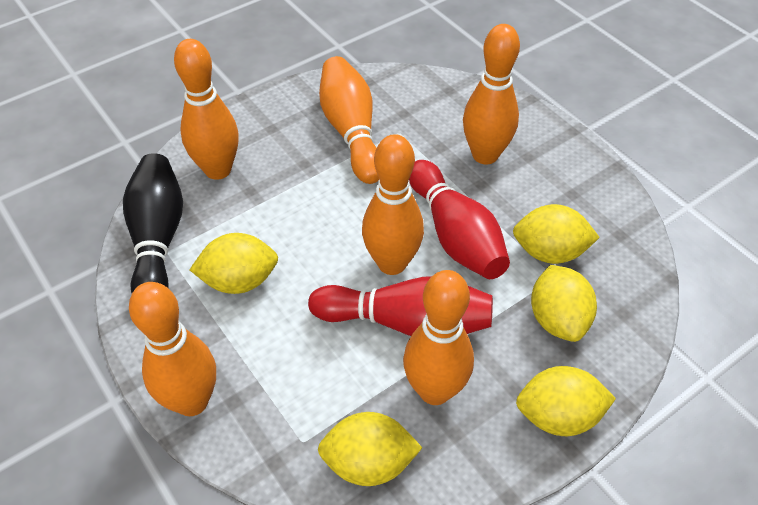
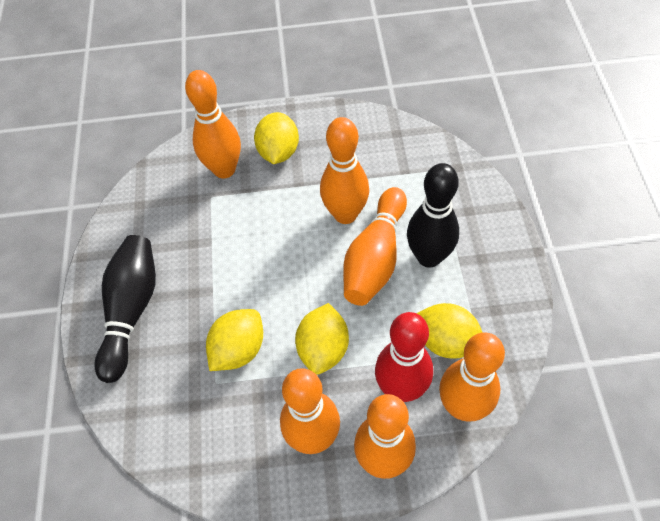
black bowling pin: 1 -> 2
red bowling pin: 2 -> 1
yellow lemon: 5 -> 4

